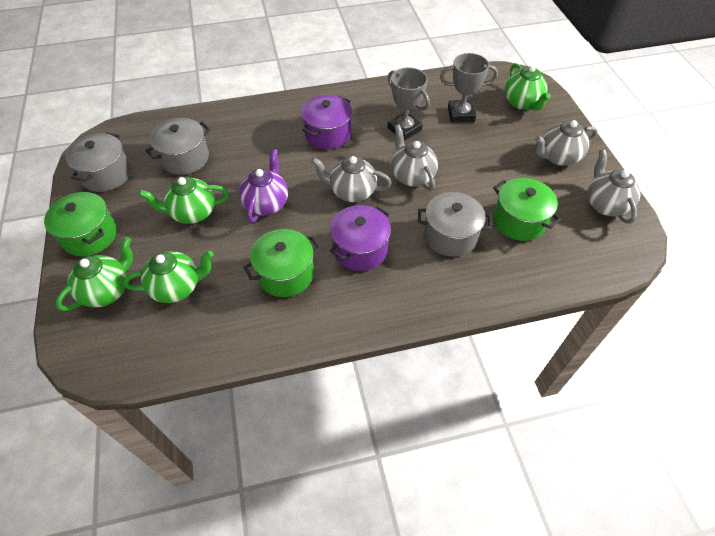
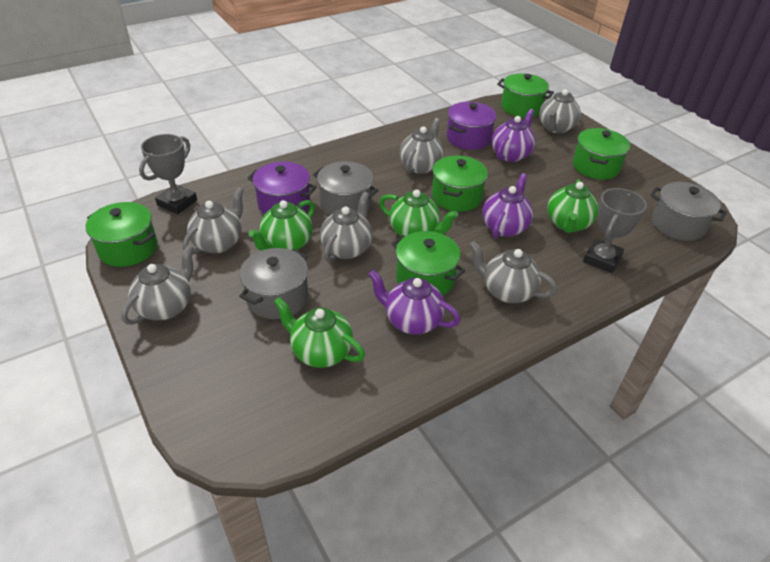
green pot: 3 -> 5
grey teapot: 4 -> 6
purple teapot: 1 -> 3

